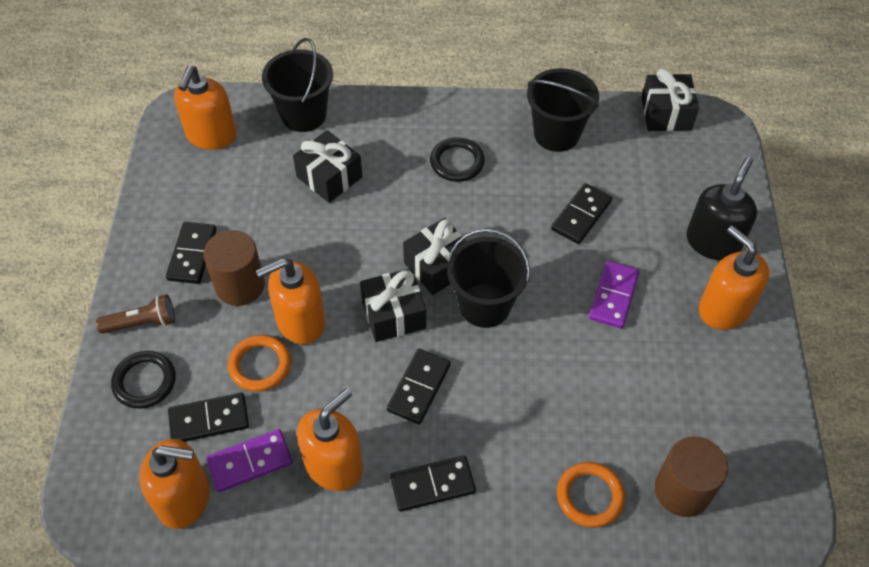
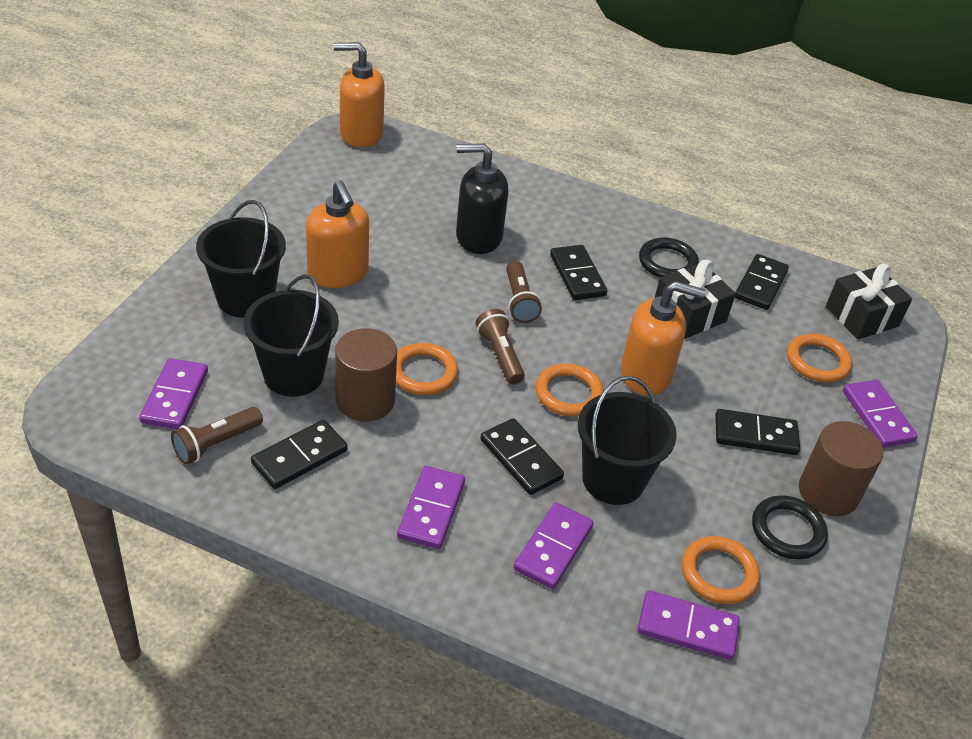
black gift: 4 -> 2
brown flashlight: 1 -> 3
orange ring: 2 -> 4
orange soap dispenser: 5 -> 3
purple domino: 2 -> 5

